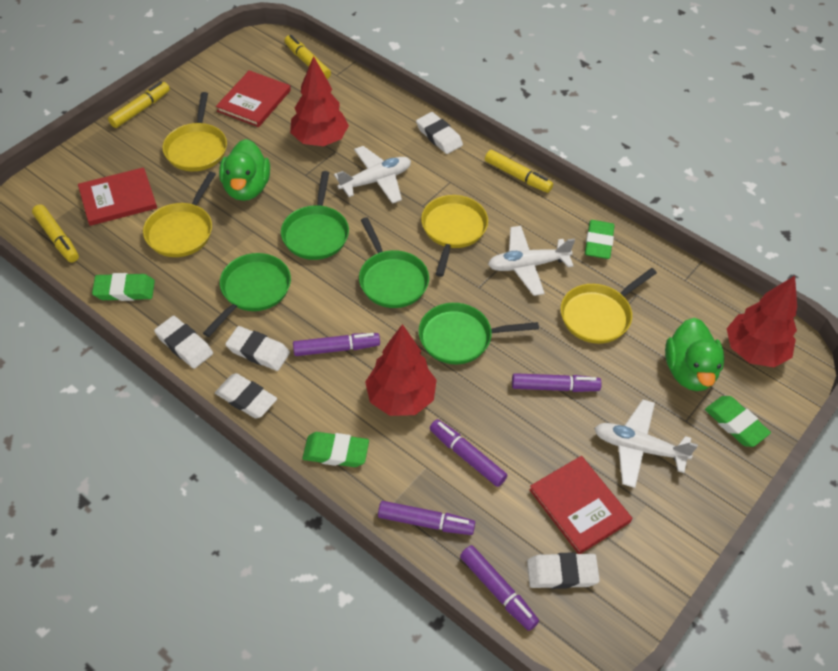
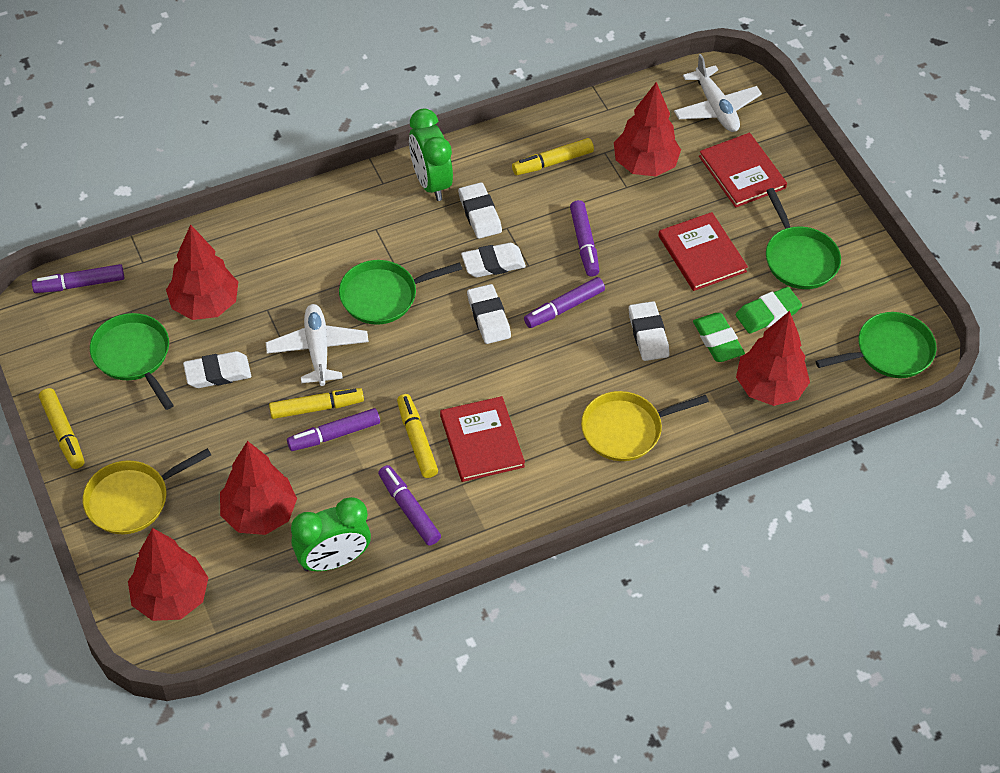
green clock: 0 -> 2
green duck: 2 -> 0
green eraser: 4 -> 2
red tree: 3 -> 5
white plane: 3 -> 2
yellow pan: 4 -> 2

